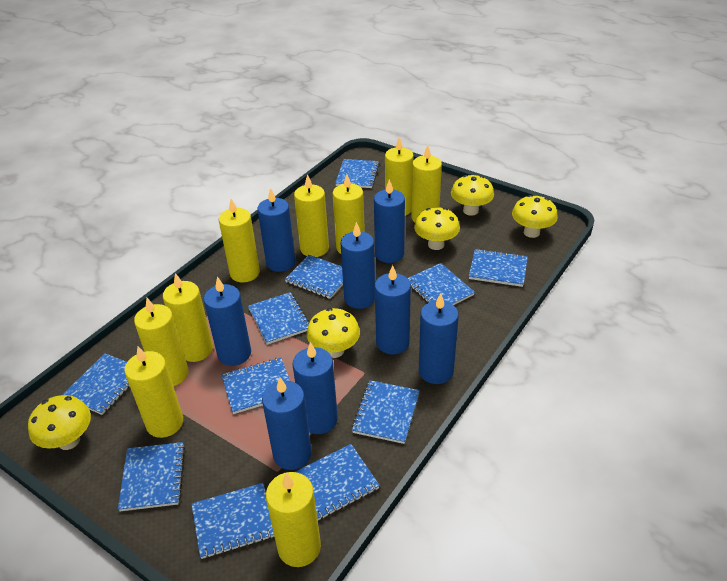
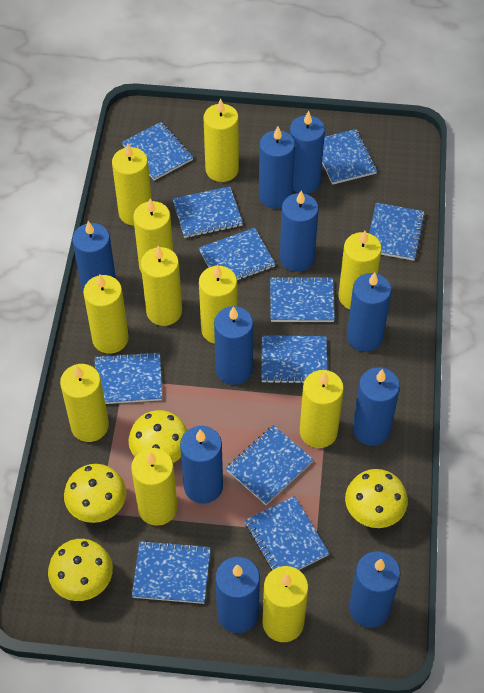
blue candle: 8 -> 10
yellow candle: 9 -> 11
yellow mushroom: 5 -> 4

